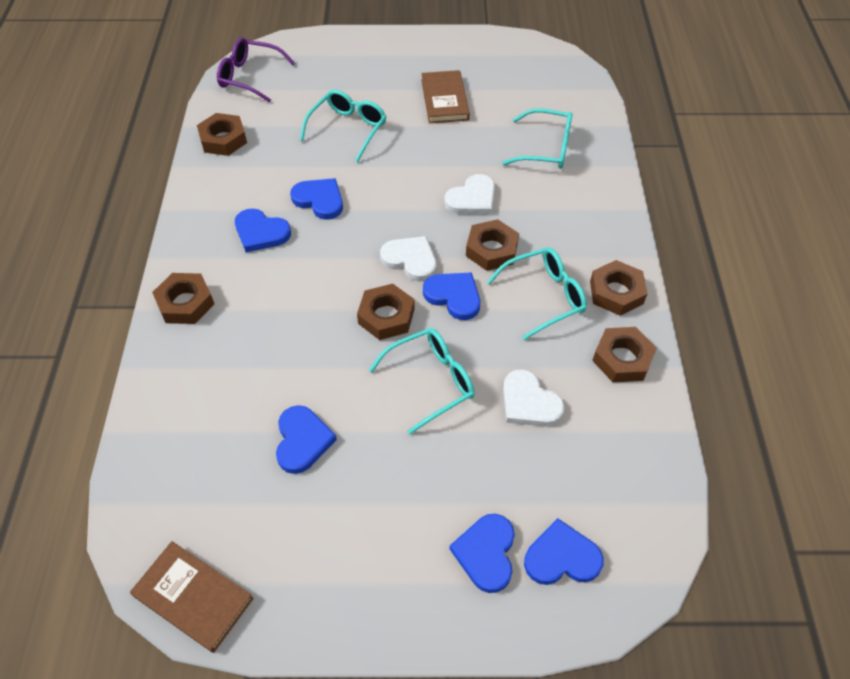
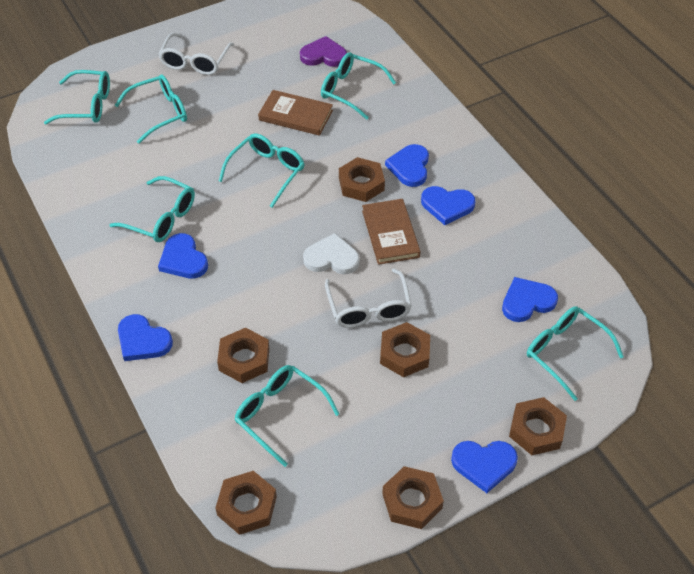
purple glasses: 1 -> 0
purple heart: 0 -> 1
turquoise glasses: 4 -> 7
white glasses: 0 -> 2
white heart: 3 -> 1

